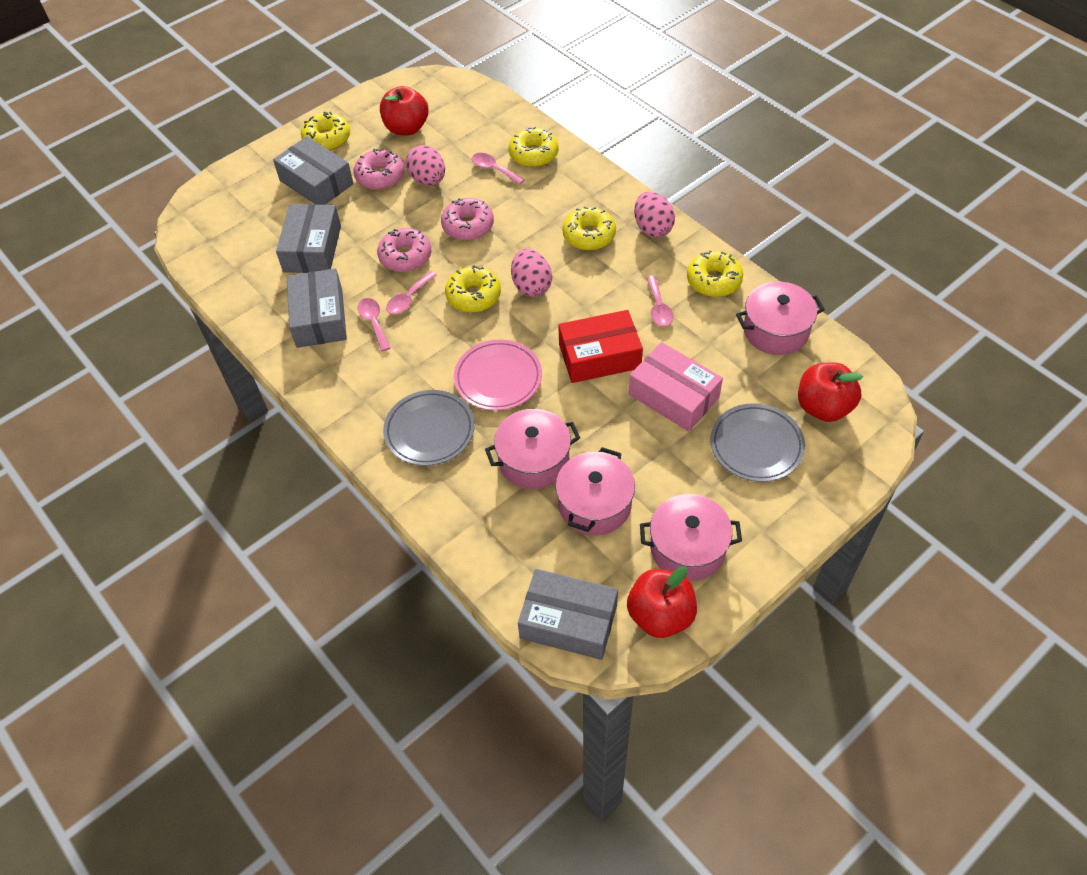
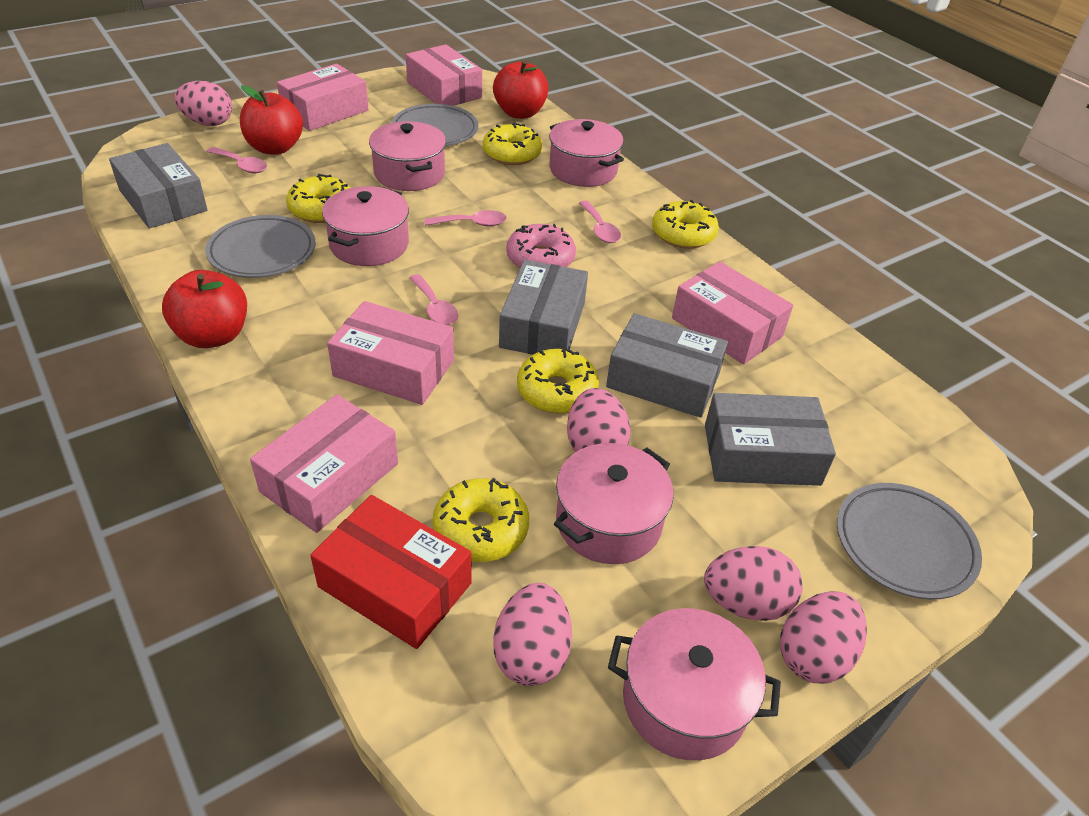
grey plate: 2 -> 3
pink box: 1 -> 5
pink donut: 3 -> 1
pink egg: 3 -> 5
pink plate: 1 -> 0
pink pot: 4 -> 5

